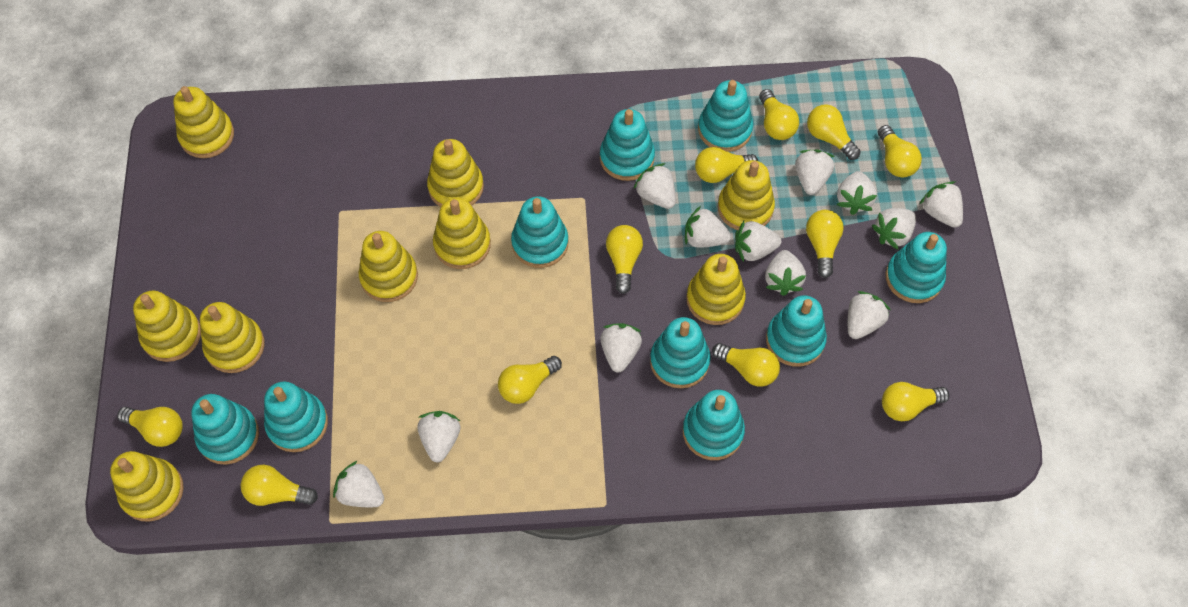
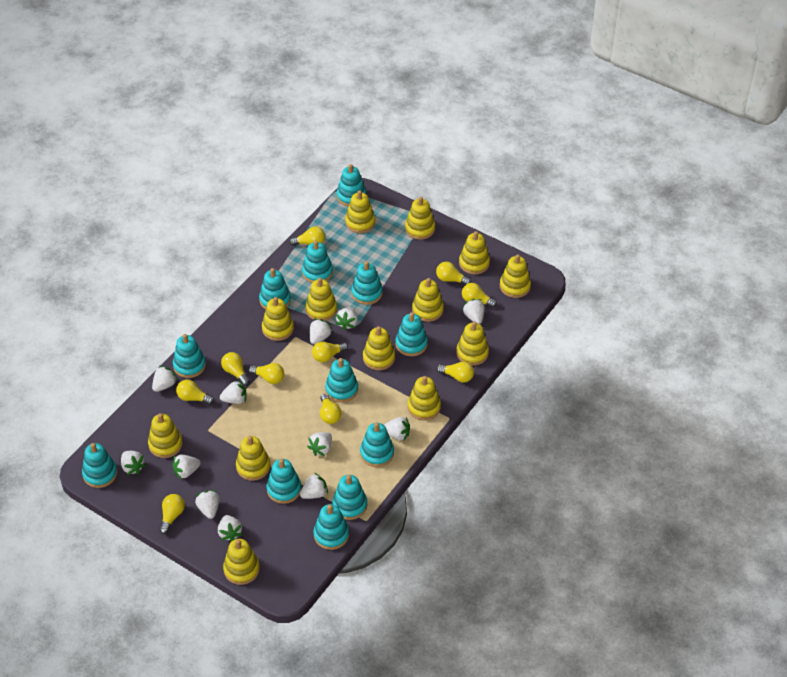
turquoise stacking toy: 9 -> 12
yellow light bulb: 11 -> 10
yellow stacking toy: 9 -> 13

